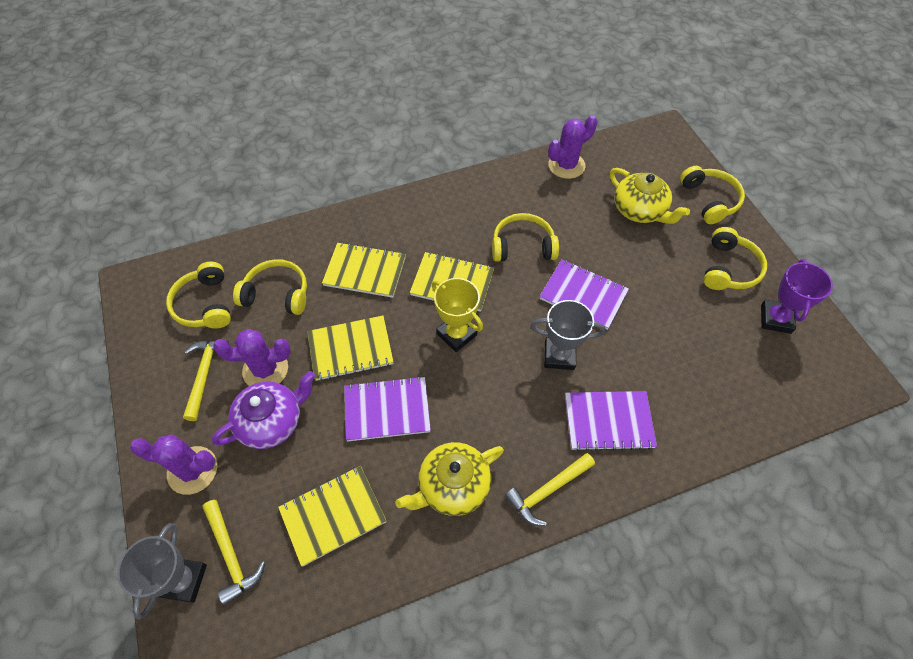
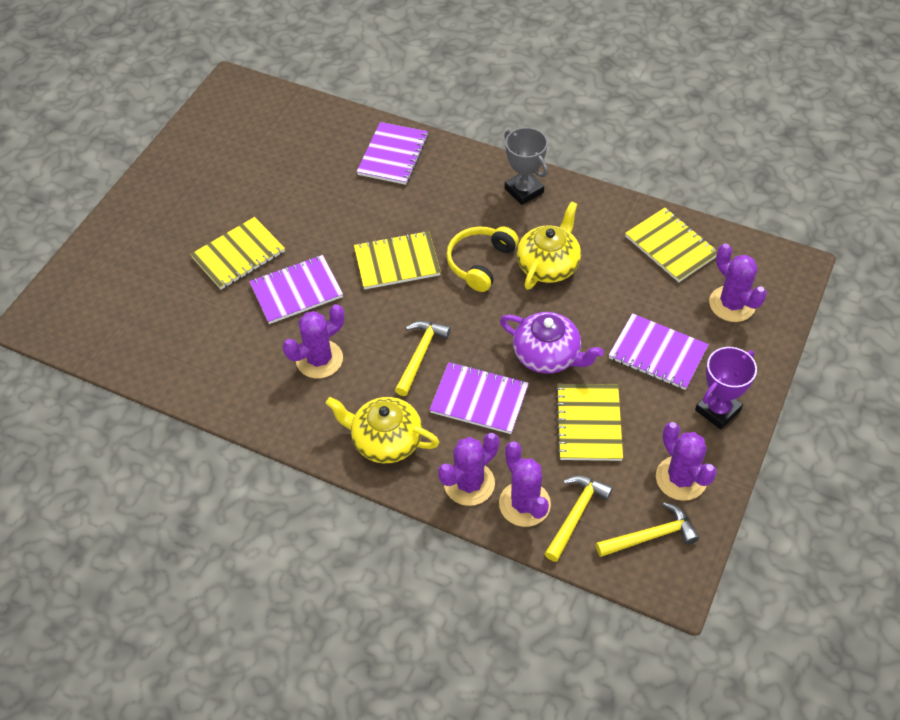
grey trophy: 2 -> 1
purple cactus: 3 -> 5
purple notebook: 3 -> 4
yellow headphones: 5 -> 1
yellow trophy: 1 -> 0

